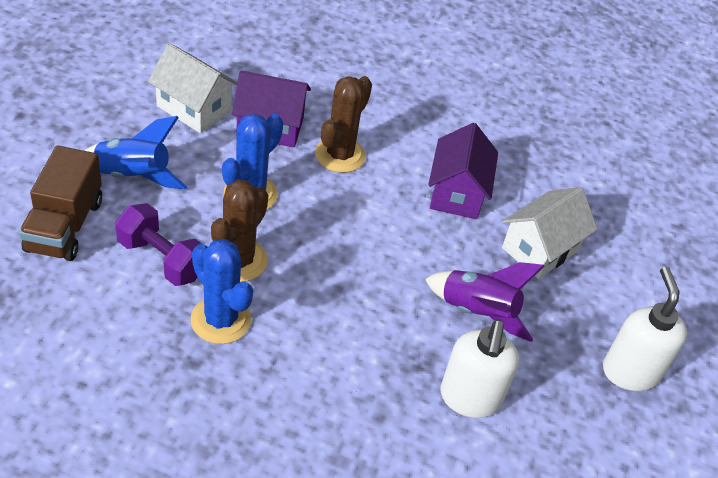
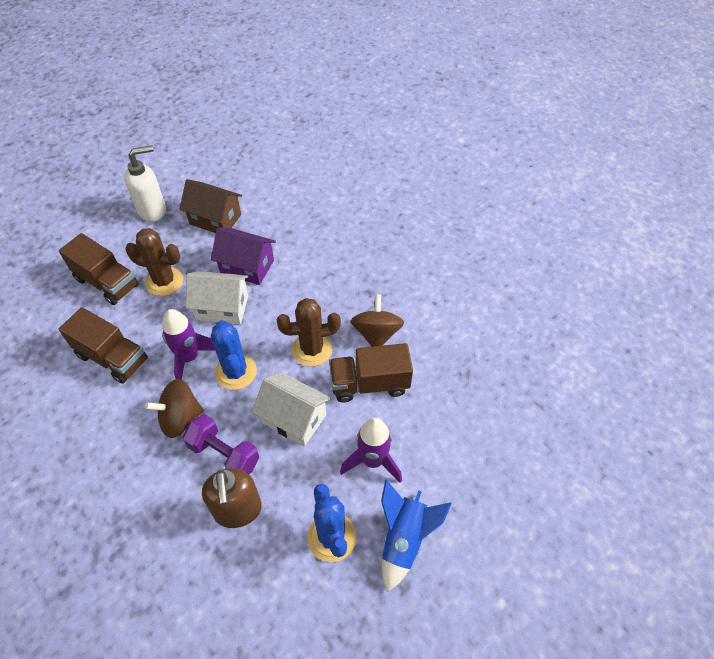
brown house: 0 -> 1
brown soap dispenser: 0 -> 1
brown spinning top: 0 -> 2
brown truck: 1 -> 3
purple house: 2 -> 1
purple rocket: 1 -> 2
white soap dispenser: 2 -> 1

